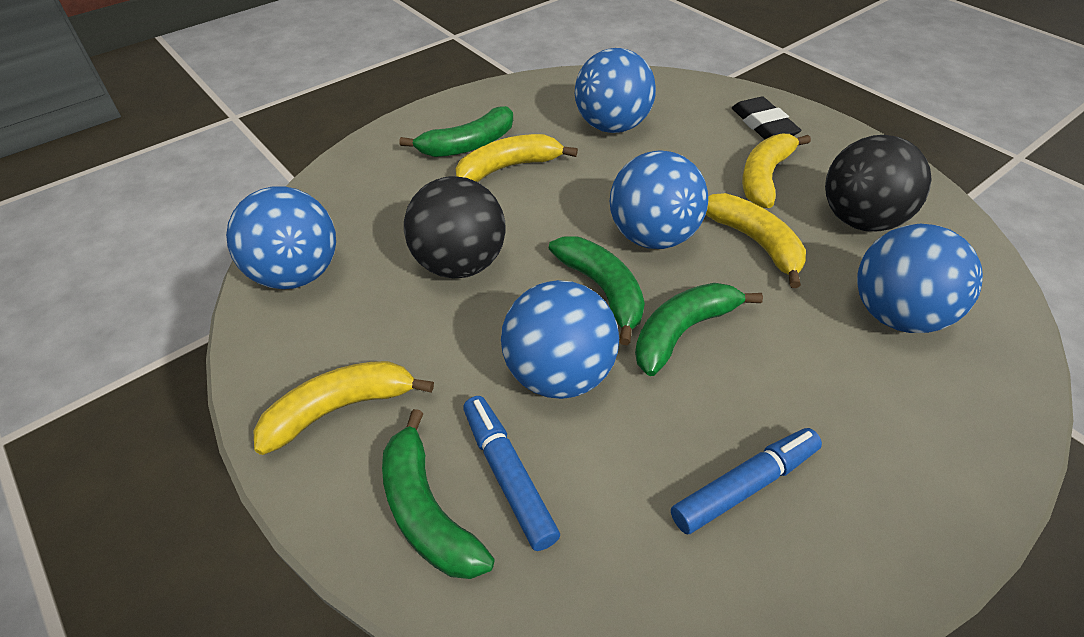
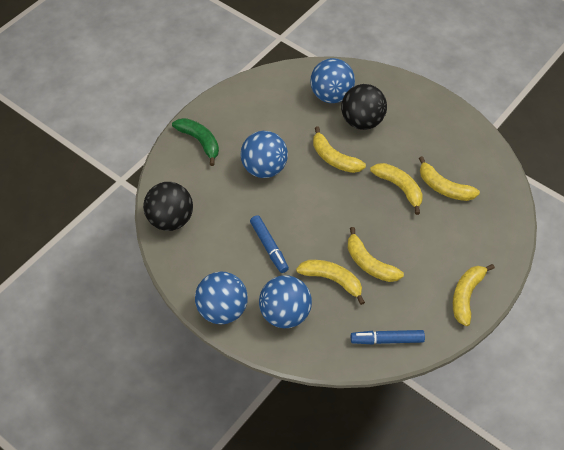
black eraser: 1 -> 0
blue ball: 5 -> 4
green banana: 4 -> 1
yellow banana: 4 -> 6

